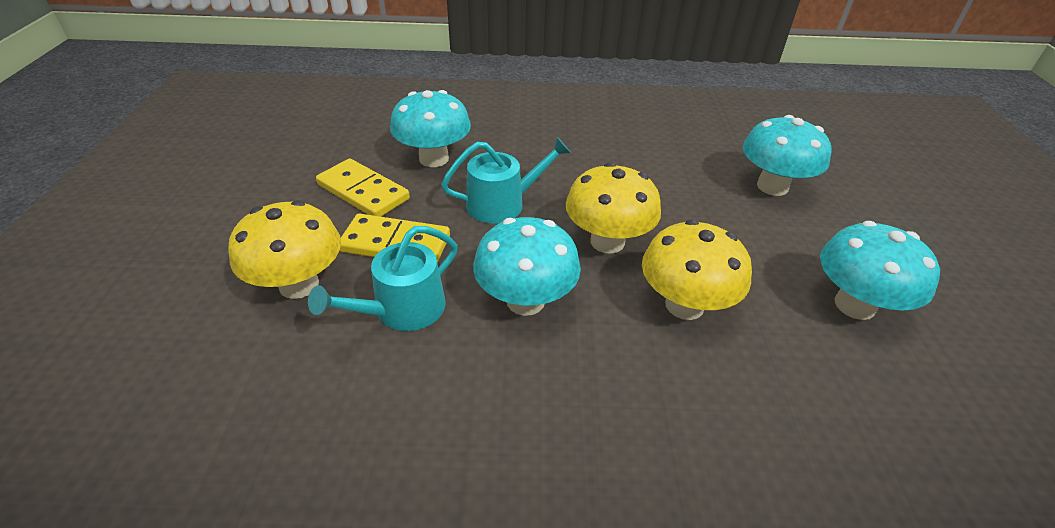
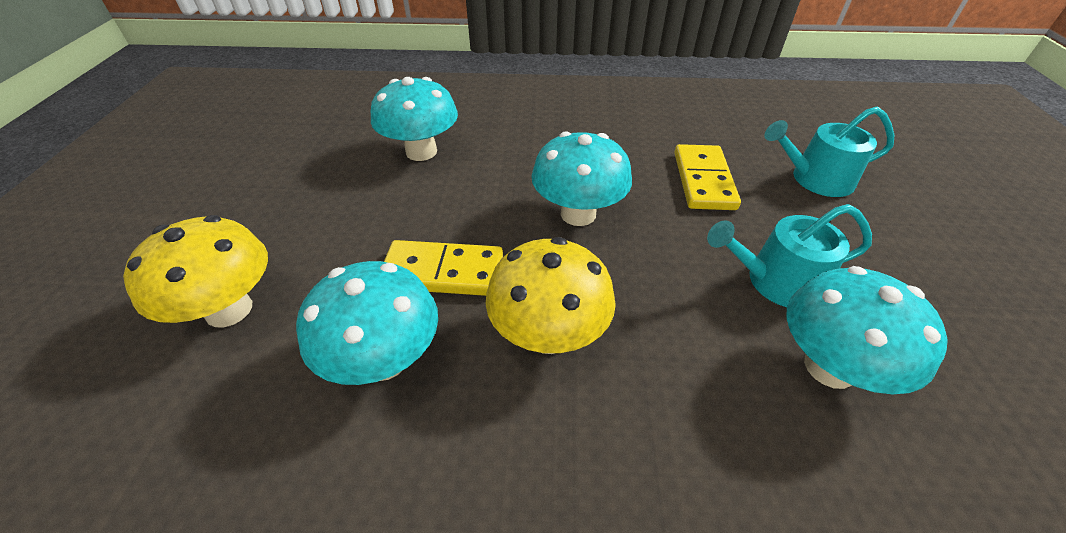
yellow mushroom: 3 -> 2

